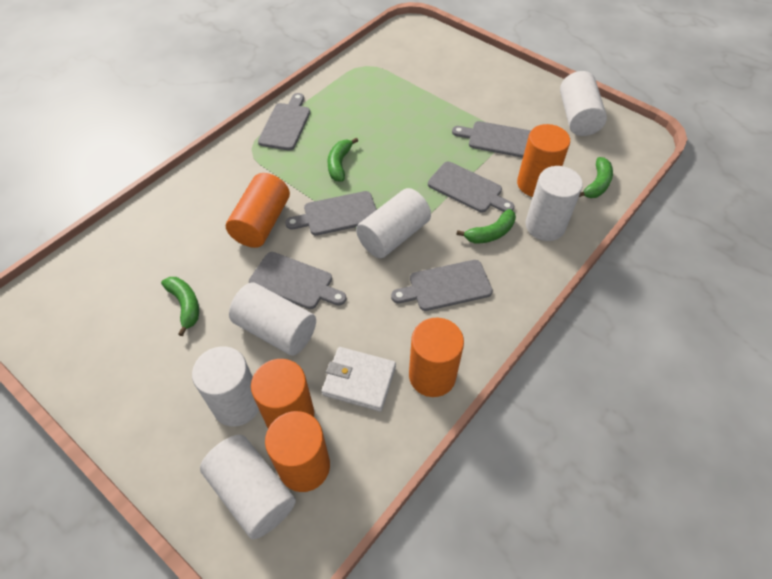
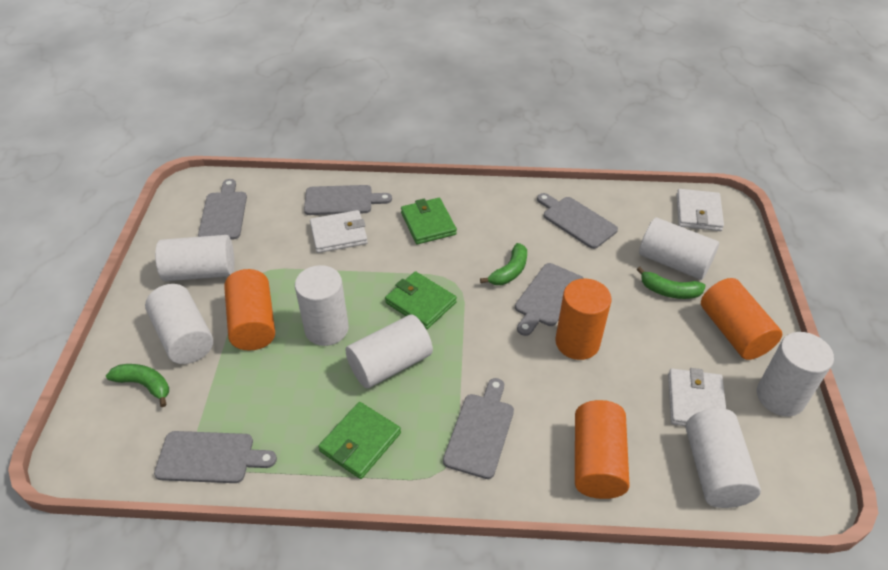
green banana: 4 -> 3
green wallet: 0 -> 3
orange cylinder: 5 -> 4
white cylinder: 6 -> 7
white wallet: 1 -> 3

